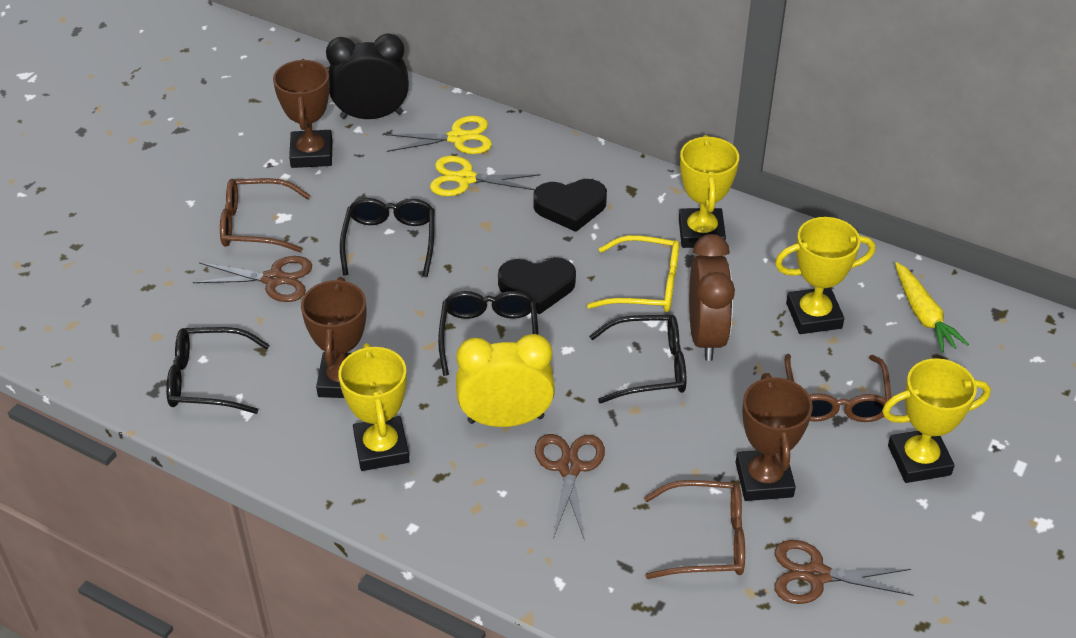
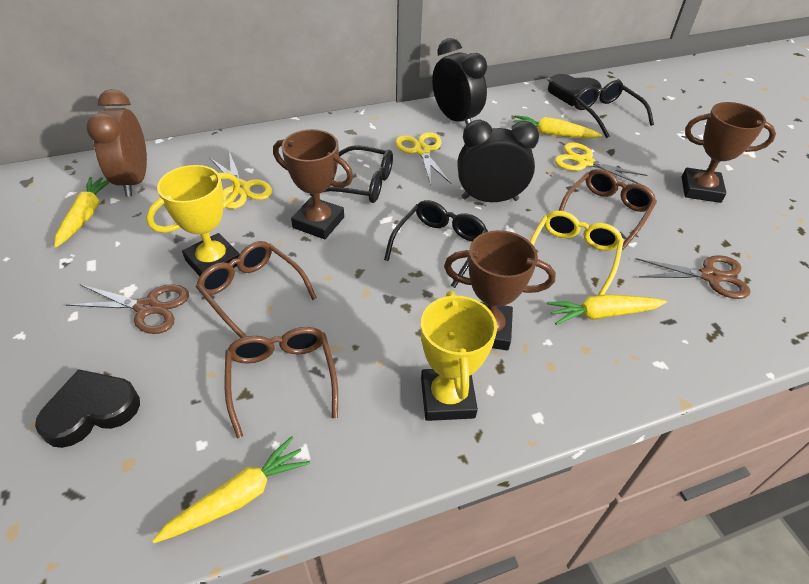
black clock: 1 -> 2
black glasses: 4 -> 3
brown scissors: 3 -> 2
yellow carrot: 1 -> 4
yellow clock: 1 -> 0
yellow scissors: 2 -> 3
yellow trophy: 4 -> 2

